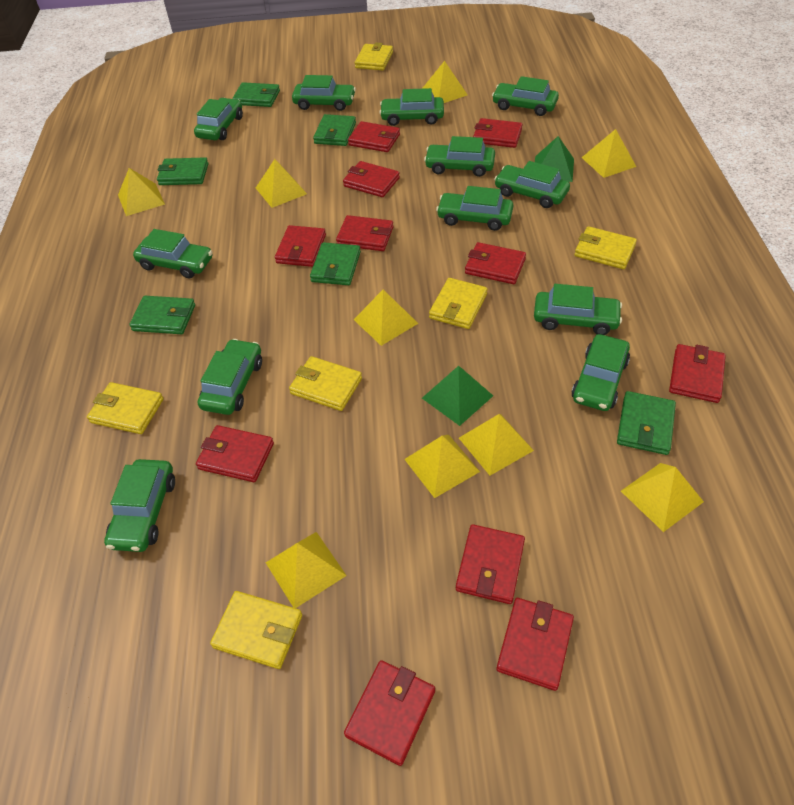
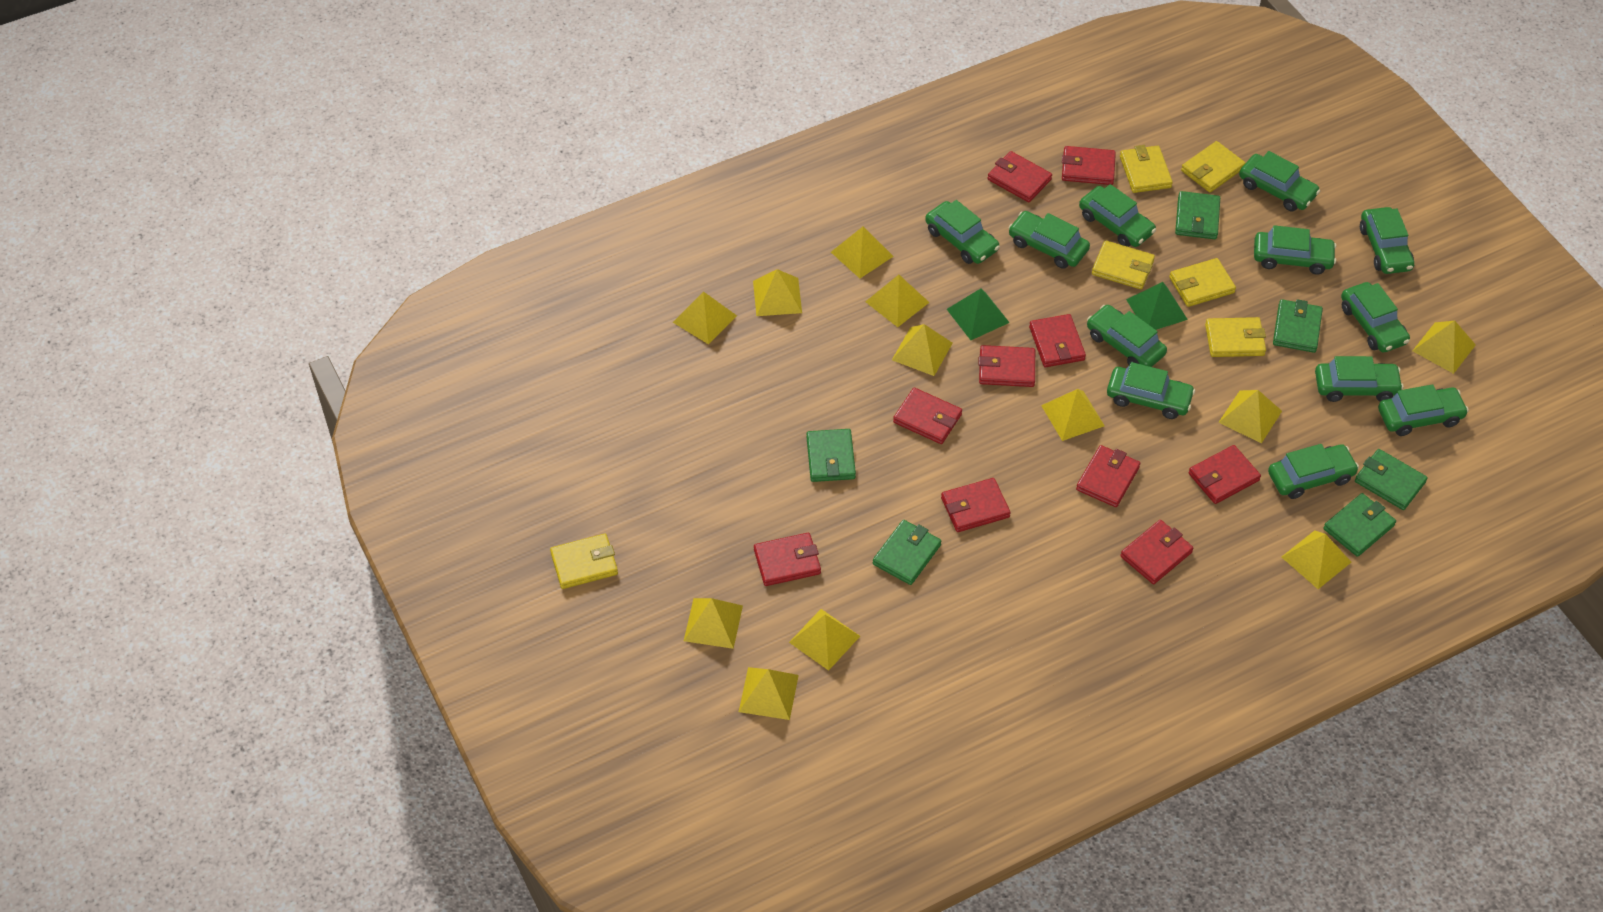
red wallet: 11 -> 10
yellow pyramid: 9 -> 12

